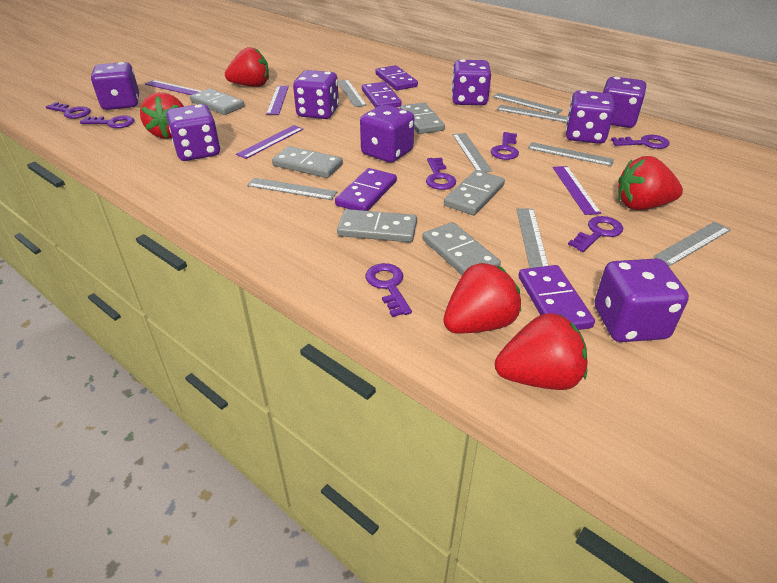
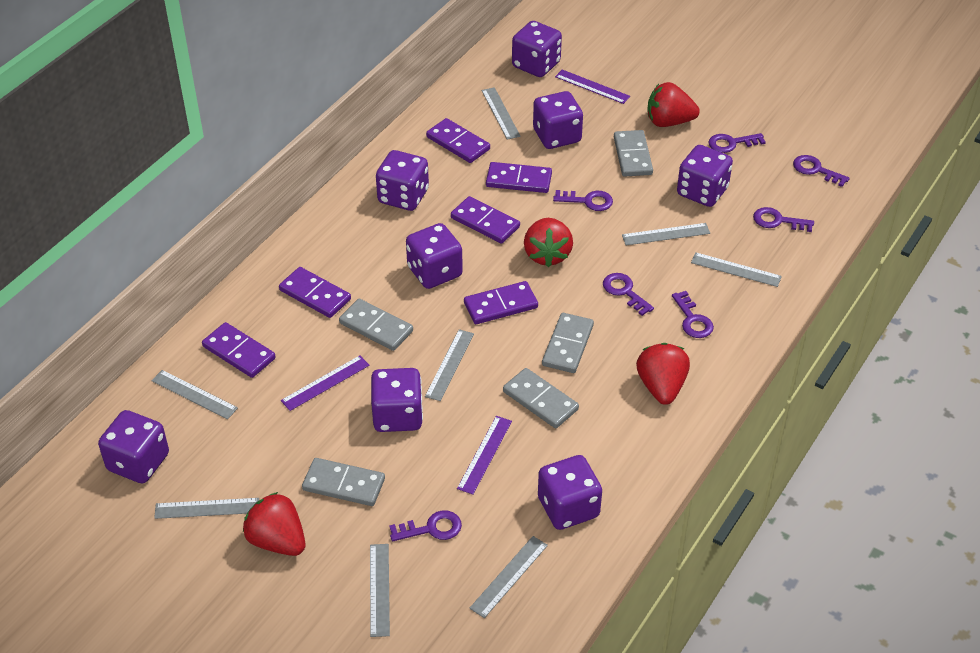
grey domino: 6 -> 5
purple domino: 4 -> 6
purple ruler: 4 -> 3
red strawberry: 5 -> 4

